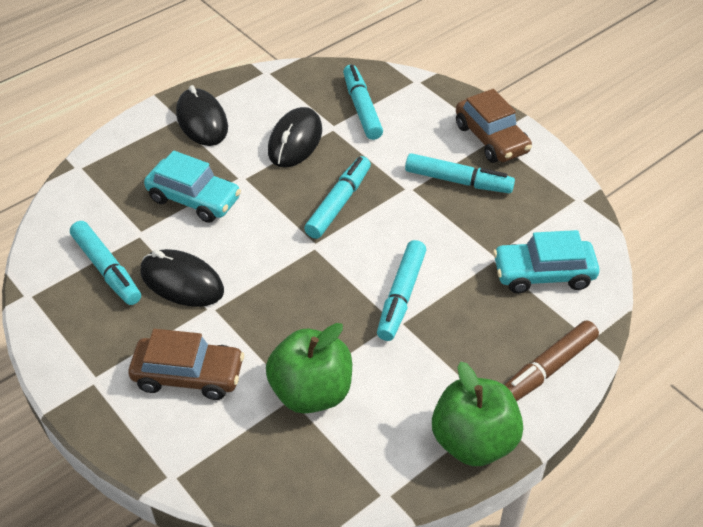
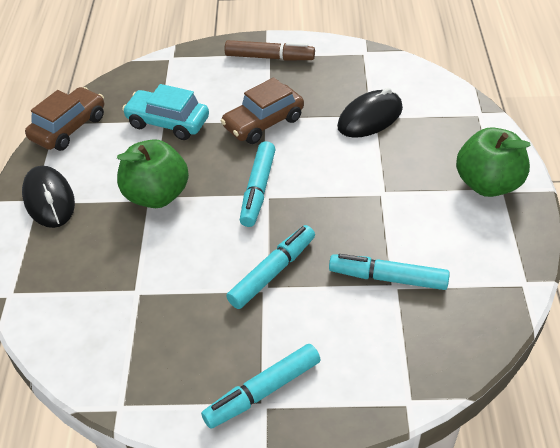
black mouse: 3 -> 2
turquoise car: 2 -> 1
turquoise marker: 5 -> 4

